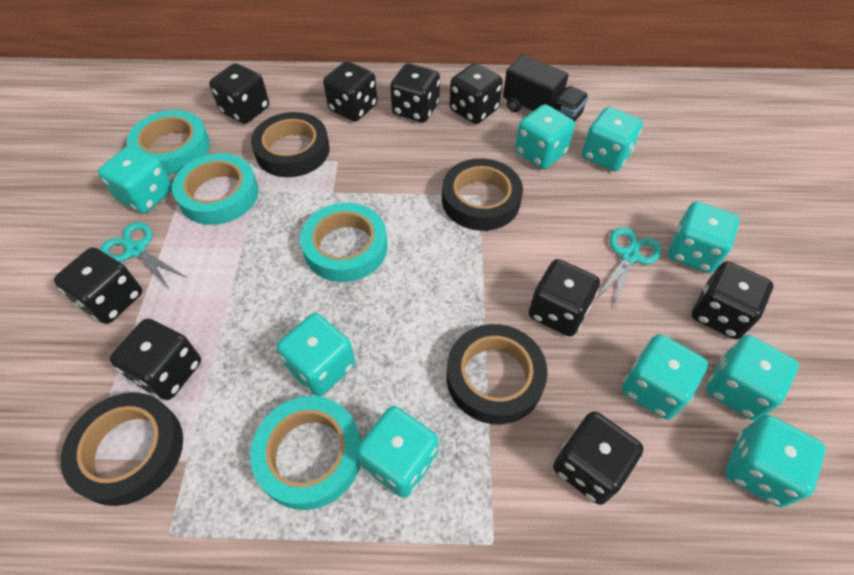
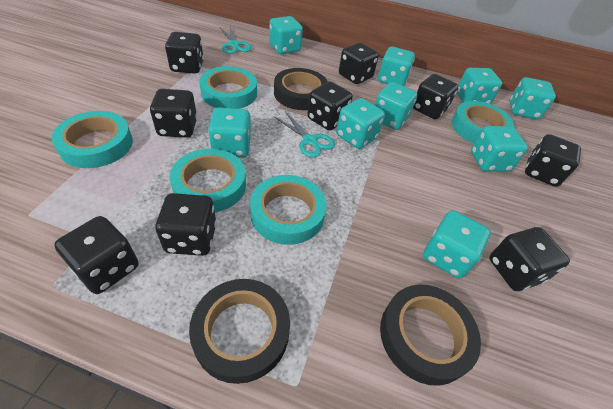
black tape: 4 -> 3
black truck: 1 -> 0
turquoise tape: 4 -> 5

